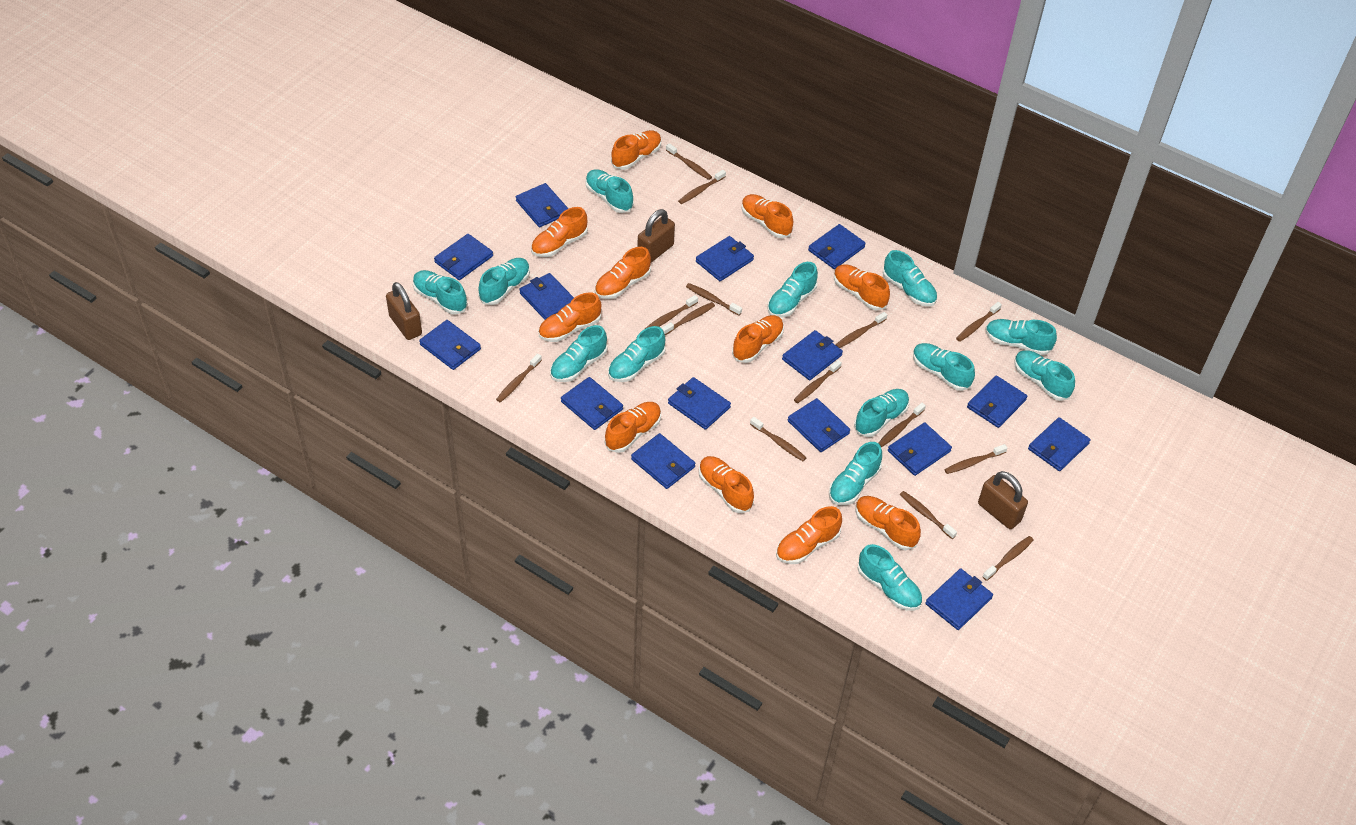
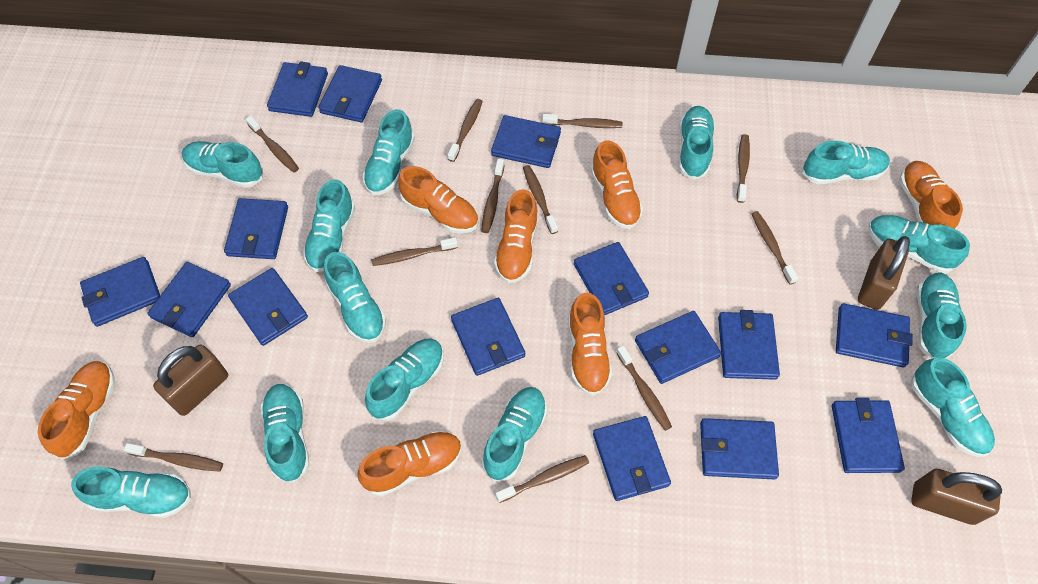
brown toothbrush: 14 -> 11
orange shoe: 11 -> 7

